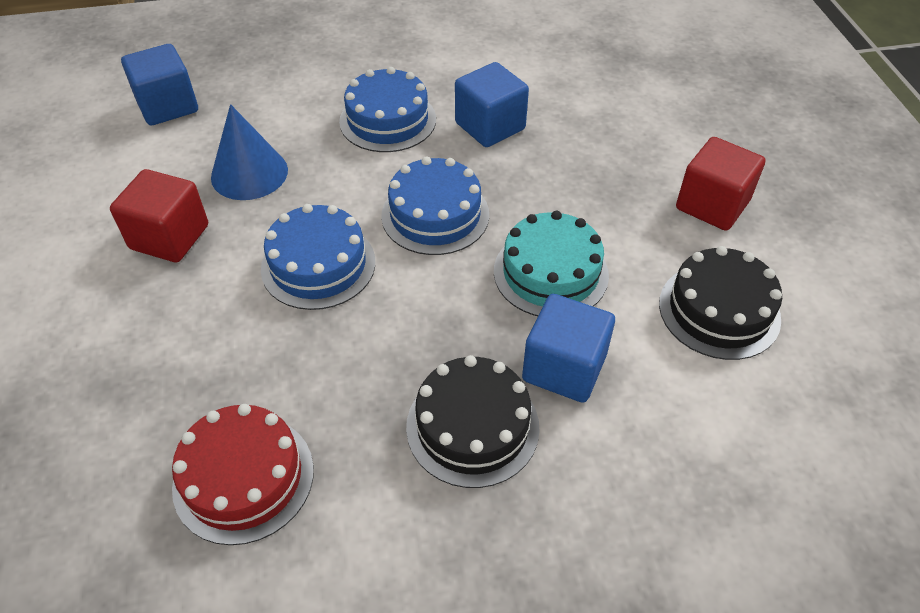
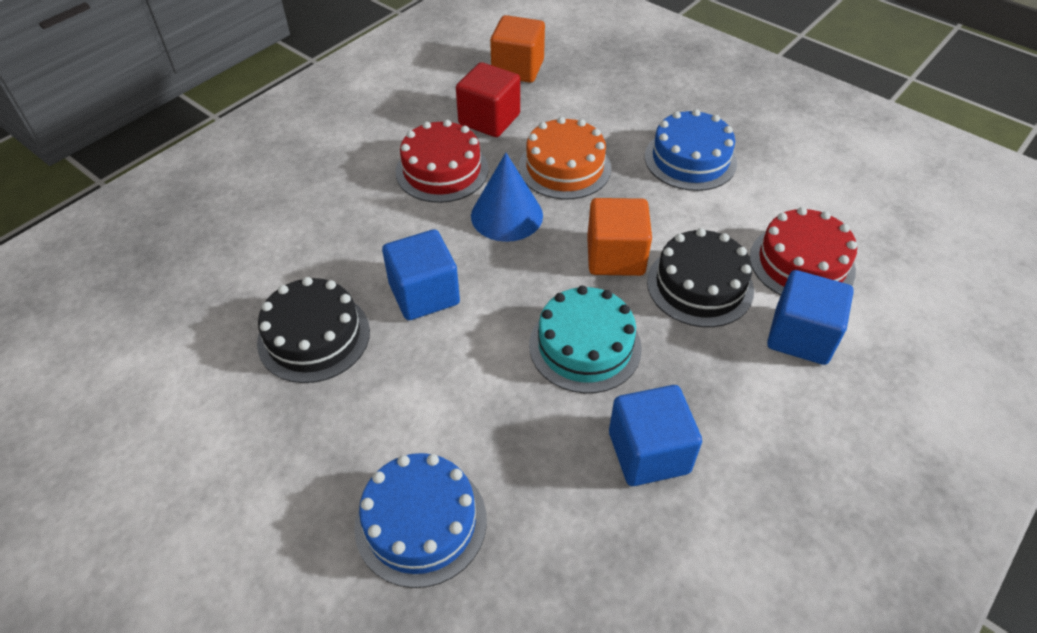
blue cake: 3 -> 2
orange cake: 0 -> 1
orange cube: 0 -> 2
red cake: 1 -> 2
red cube: 2 -> 1

